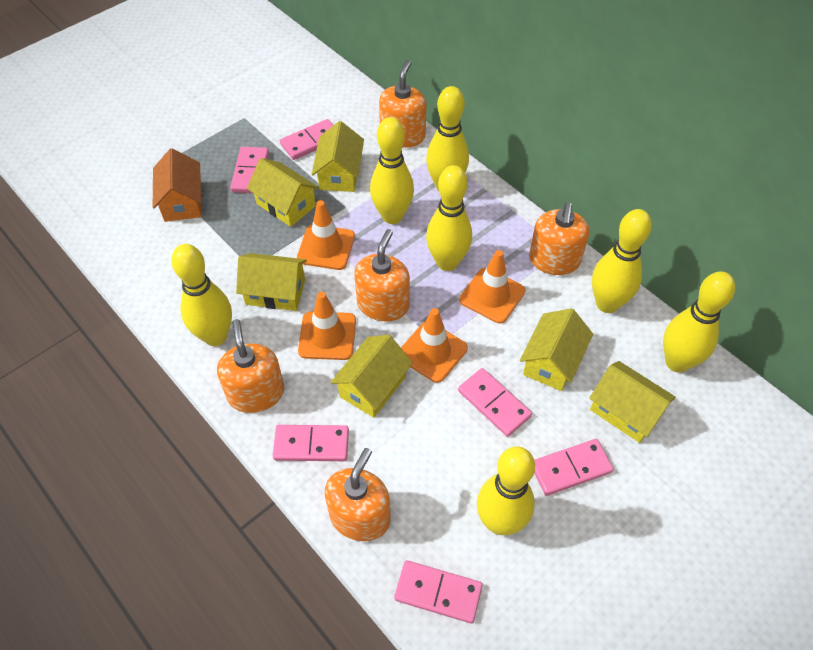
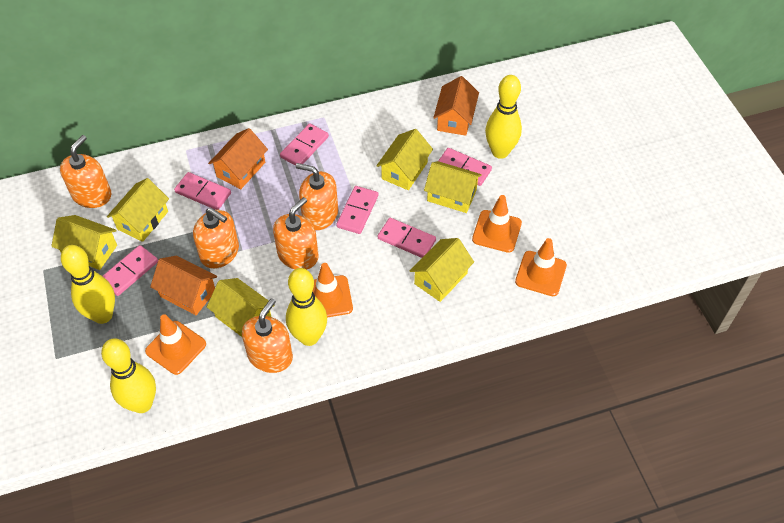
orange house: 1 -> 3
yellow bowling pin: 7 -> 4

